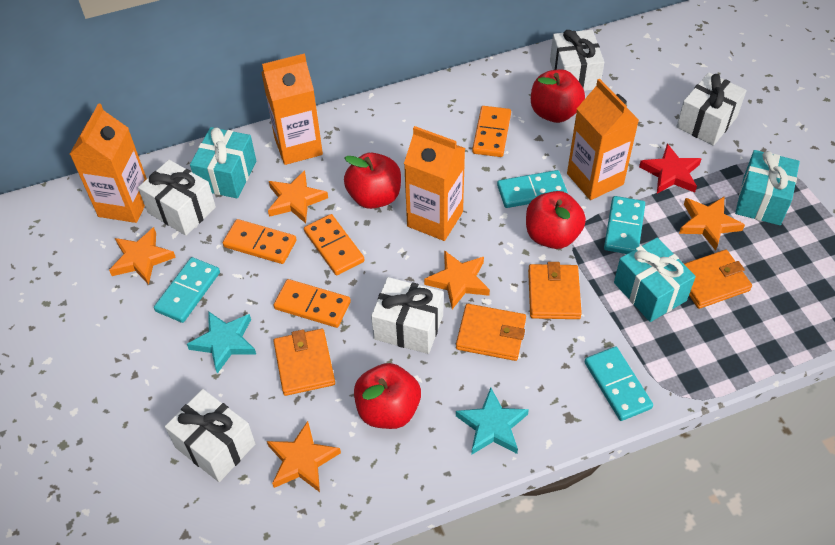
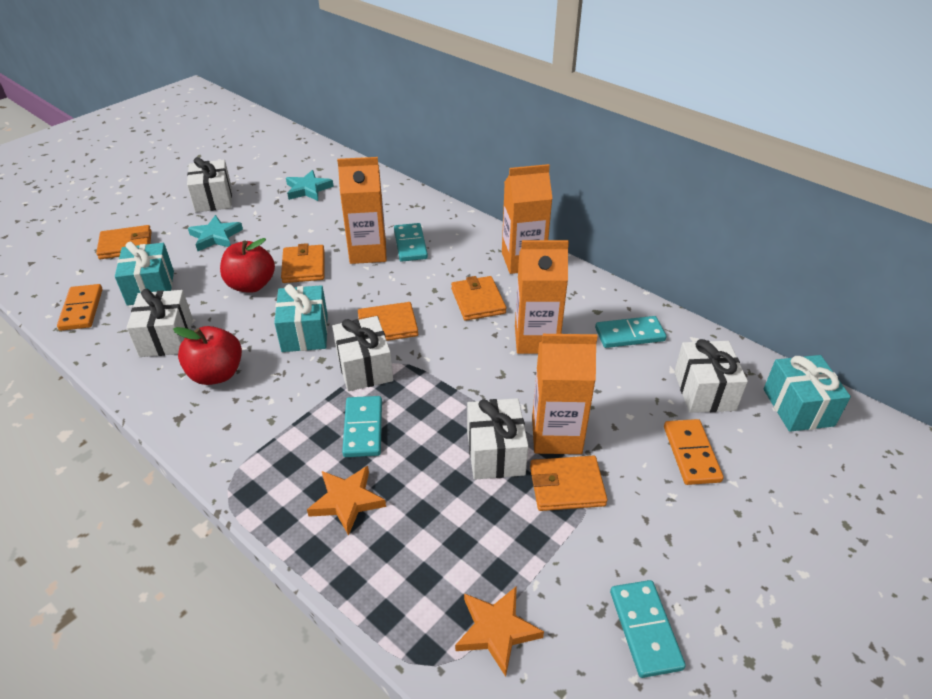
orange domino: 4 -> 2
orange star: 5 -> 2
orange wallet: 4 -> 5
red apple: 4 -> 2
red star: 1 -> 0

